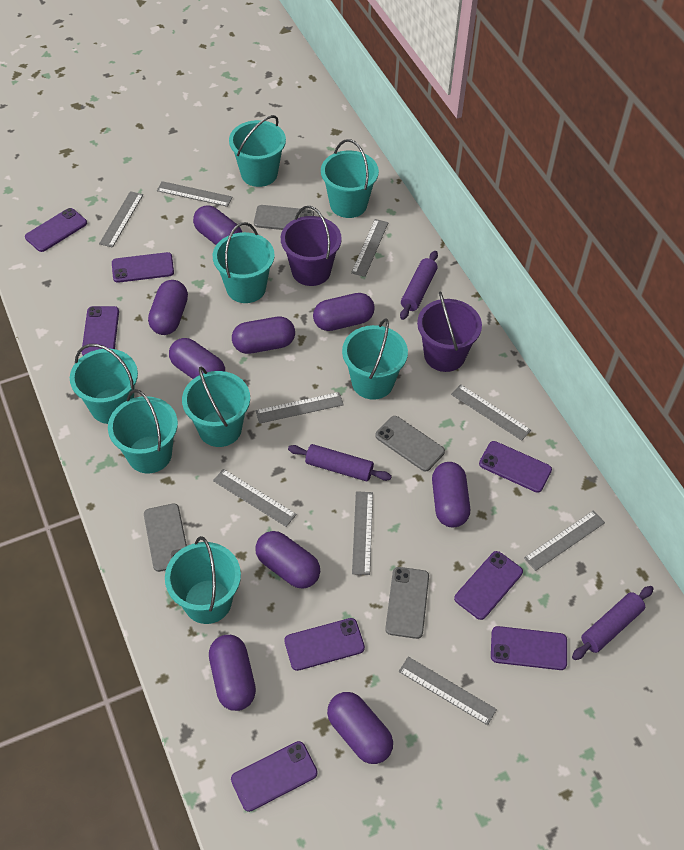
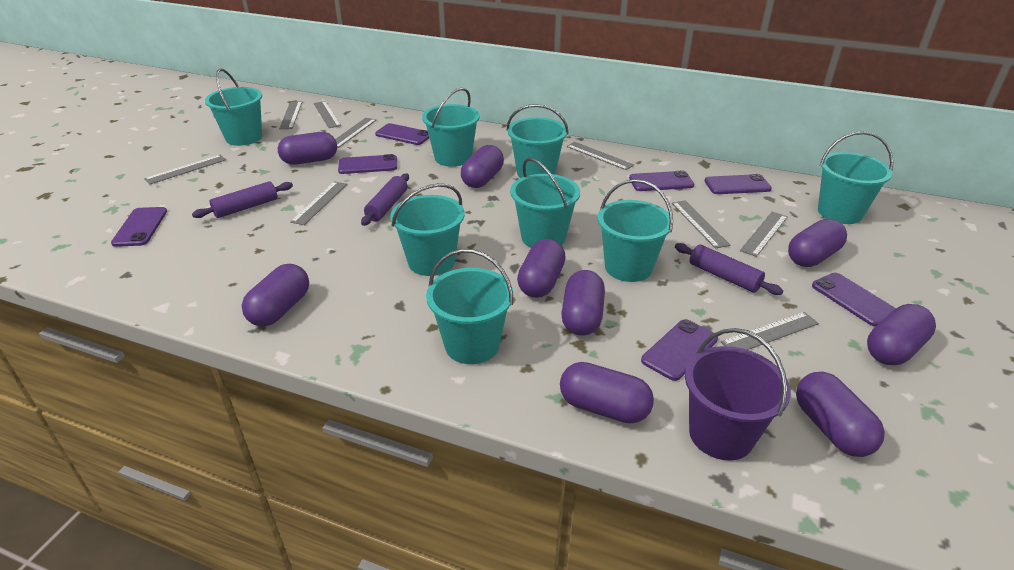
grey phone: 4 -> 0
purple bucket: 2 -> 1
purple phone: 8 -> 7

